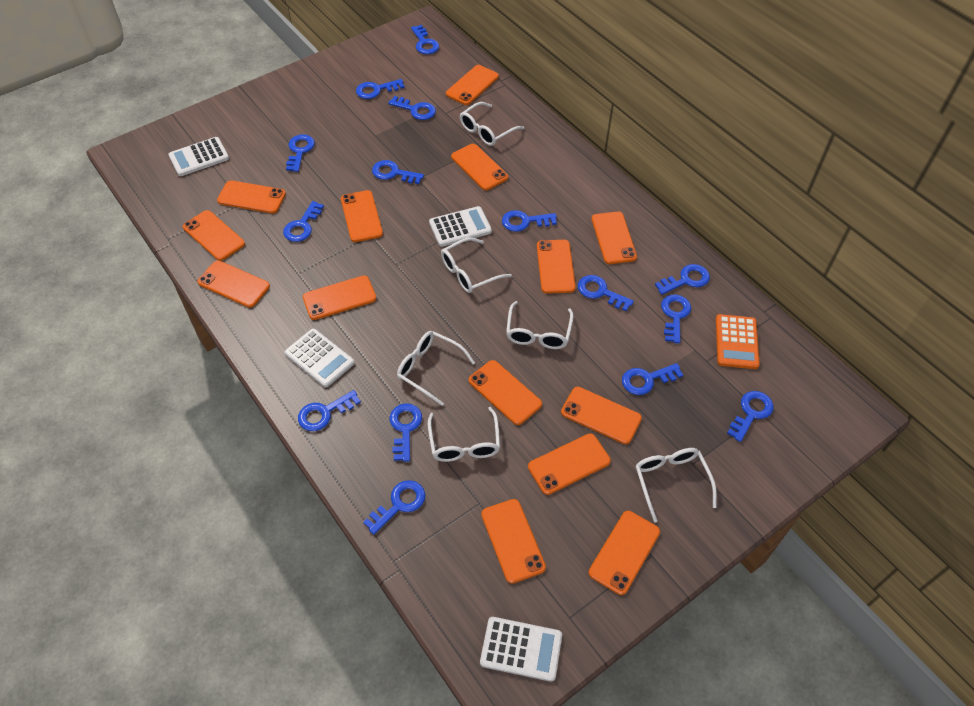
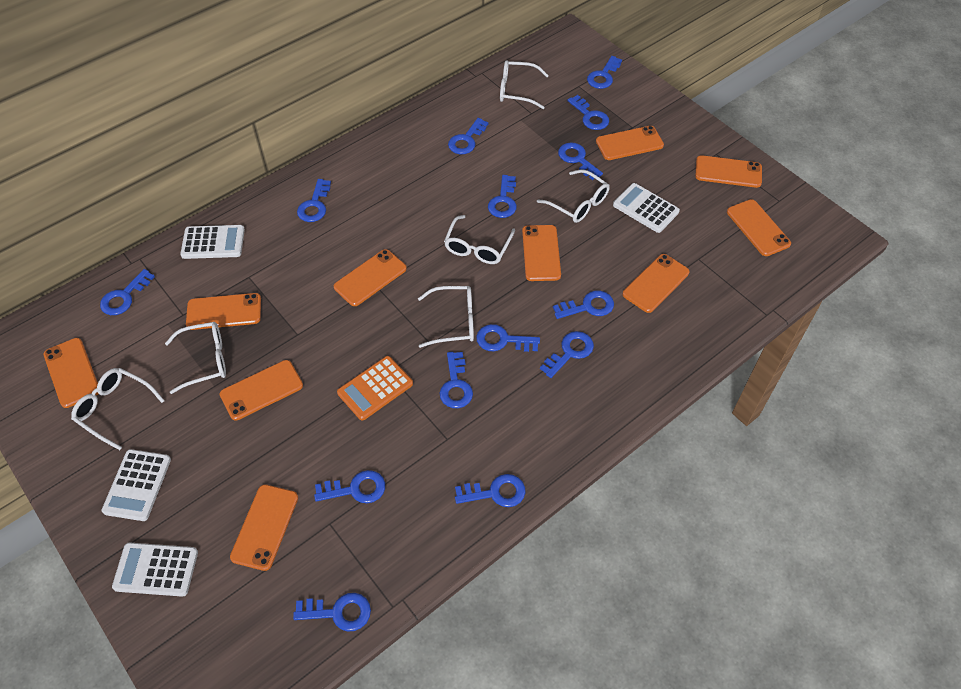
blue key: 15 -> 14
orange phone: 14 -> 10

